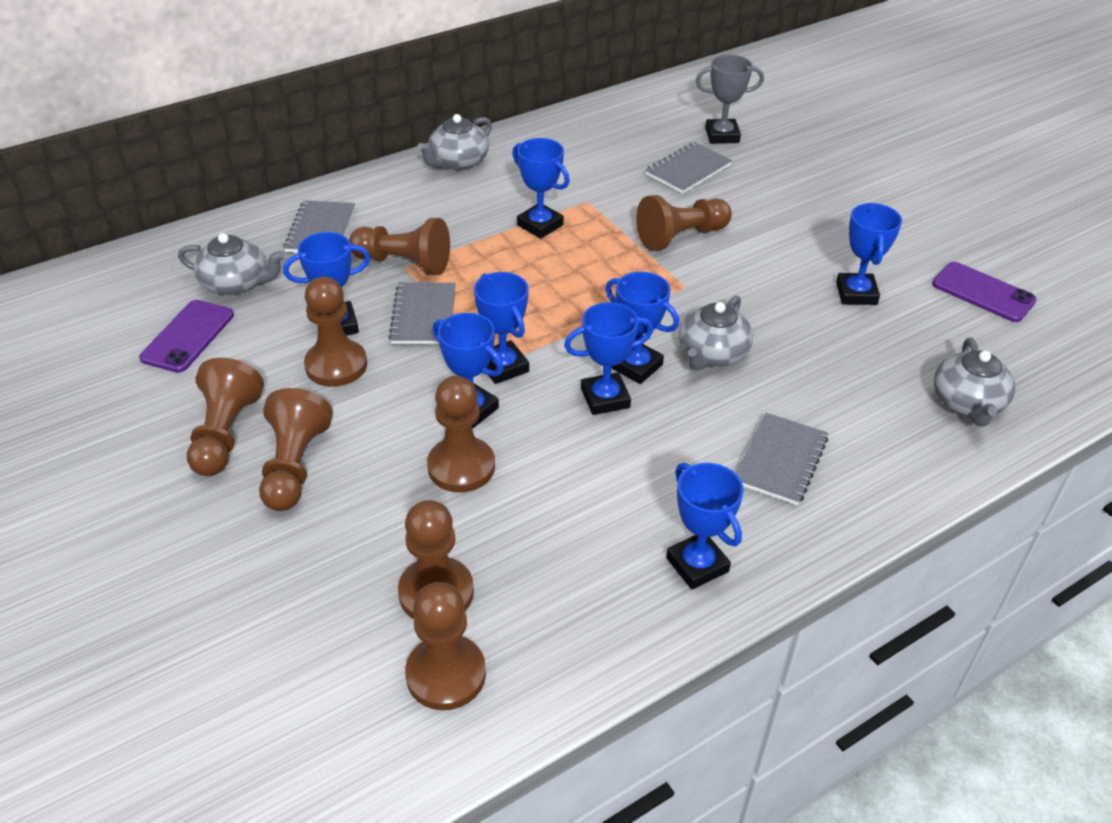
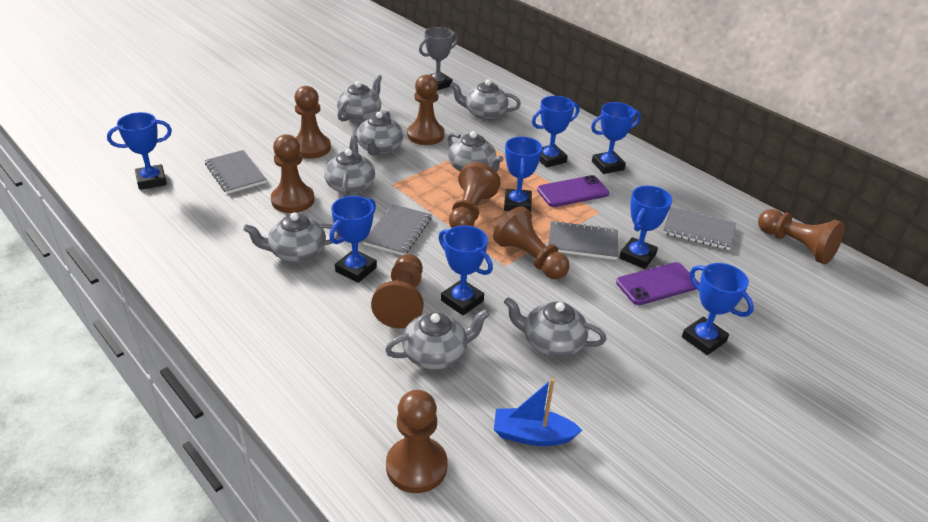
blue boat: 0 -> 1
grey teapot: 4 -> 8

